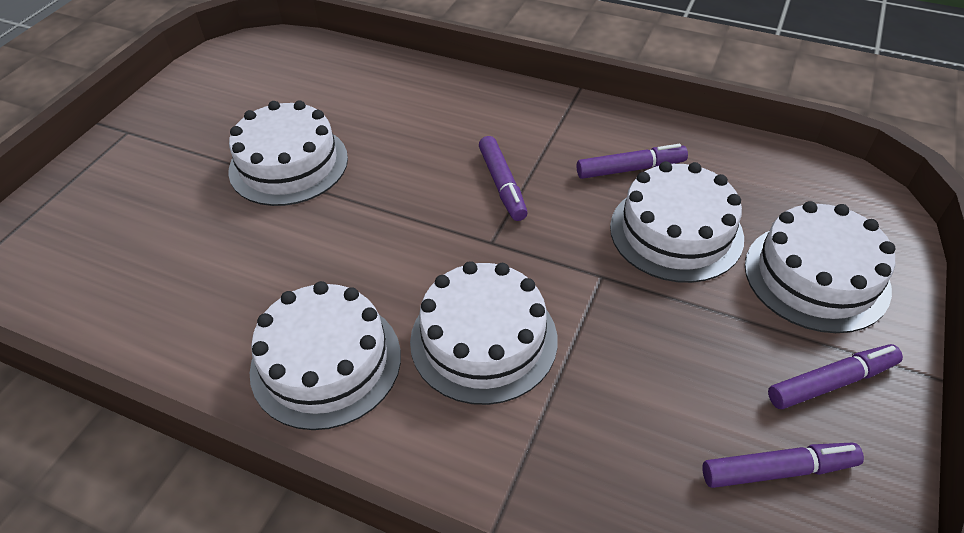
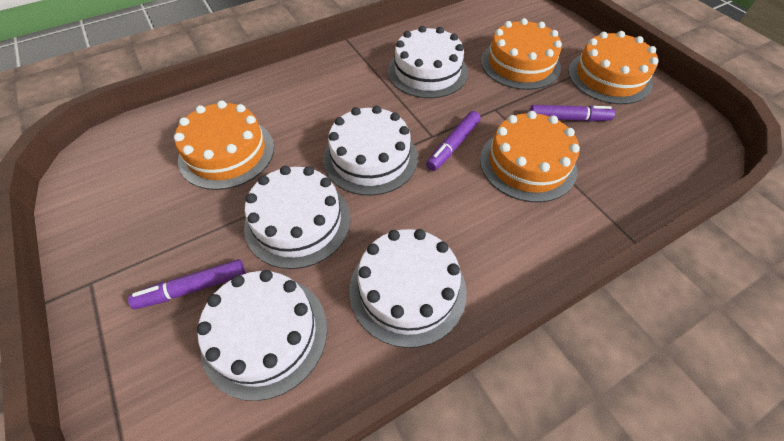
orange cake: 0 -> 4
purple marker: 4 -> 3

